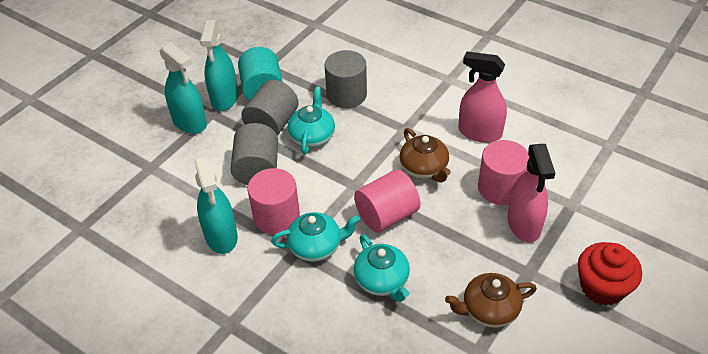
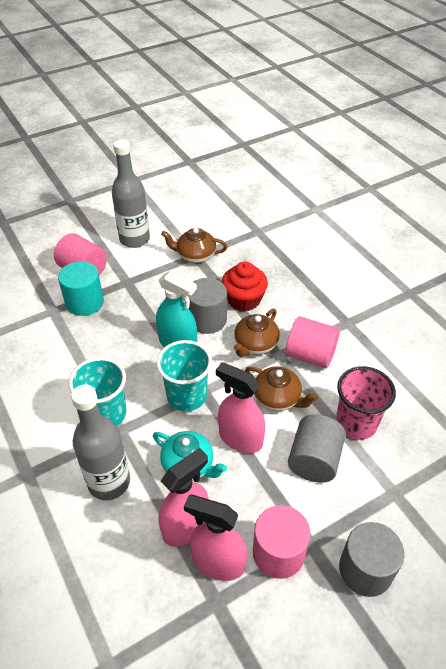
brown teapot: 2 -> 3
grey bottle: 0 -> 2
pink cup: 0 -> 1
pink spray bottle: 2 -> 3
turquoise cup: 0 -> 2
turquoise spray bottle: 3 -> 1
turquoise teapot: 3 -> 1

